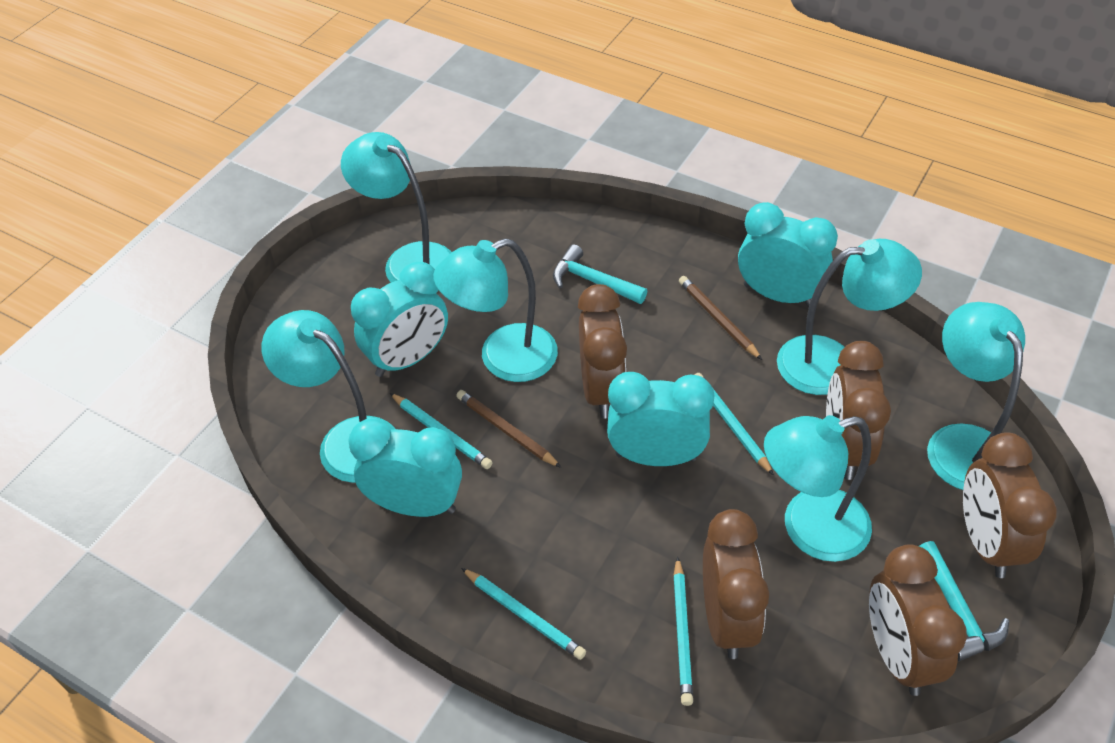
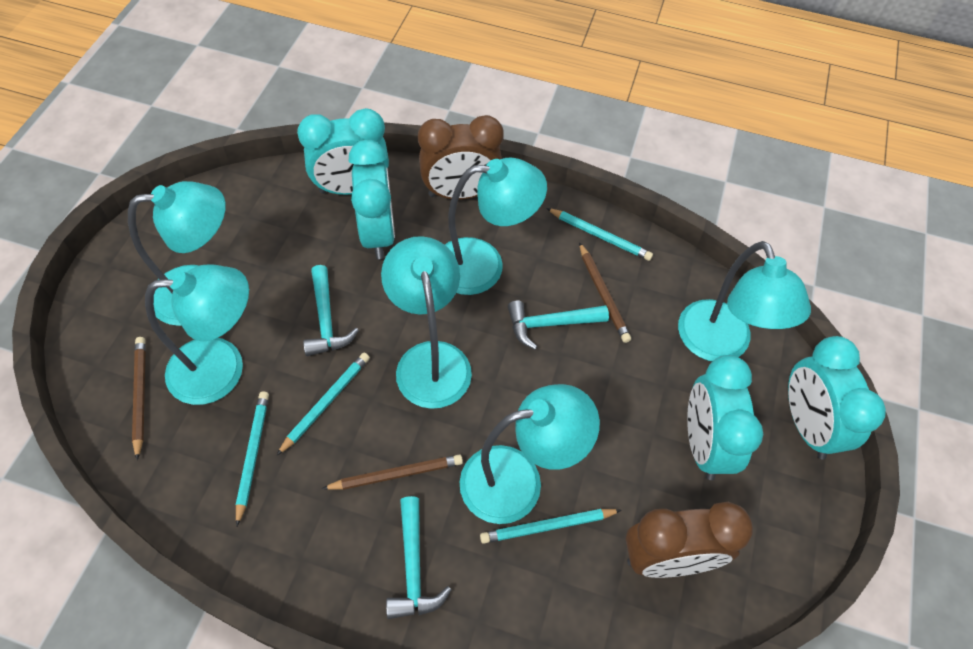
brown clock: 5 -> 2
brown pencil: 2 -> 3
turquoise hammer: 2 -> 3

